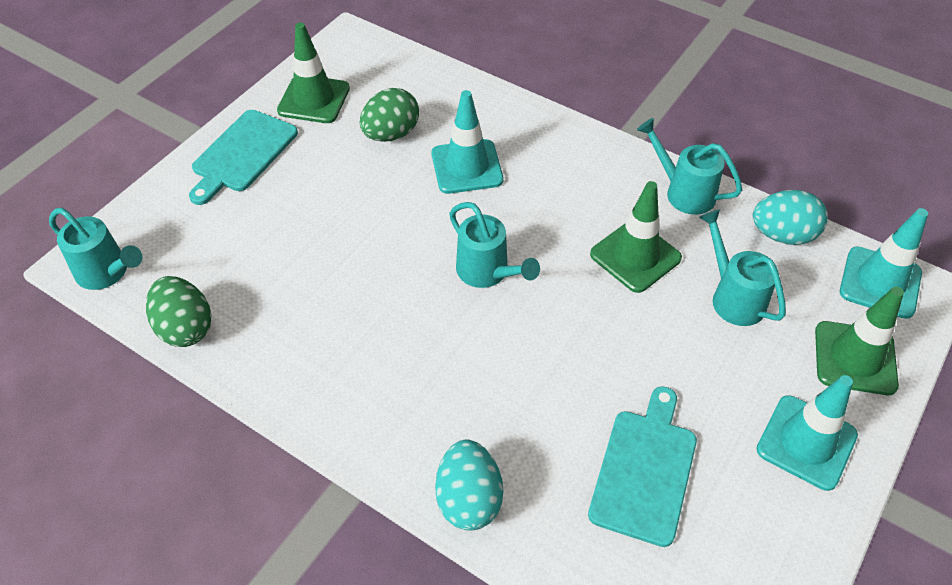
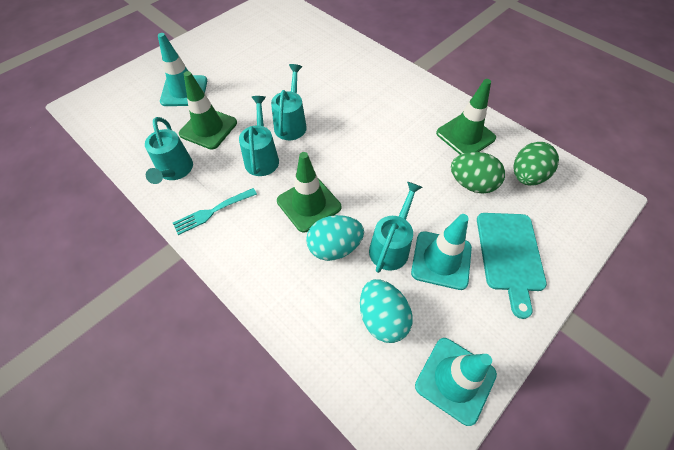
turquoise cutting board: 2 -> 1
turquoise fork: 0 -> 1

